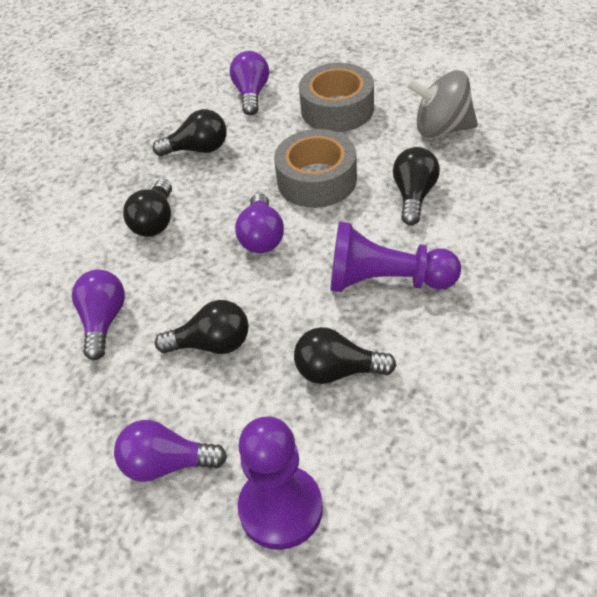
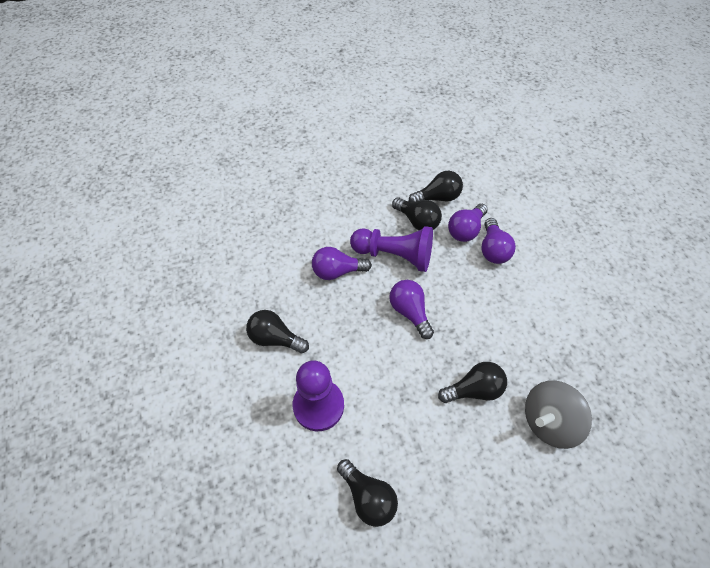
grey tape: 2 -> 0

